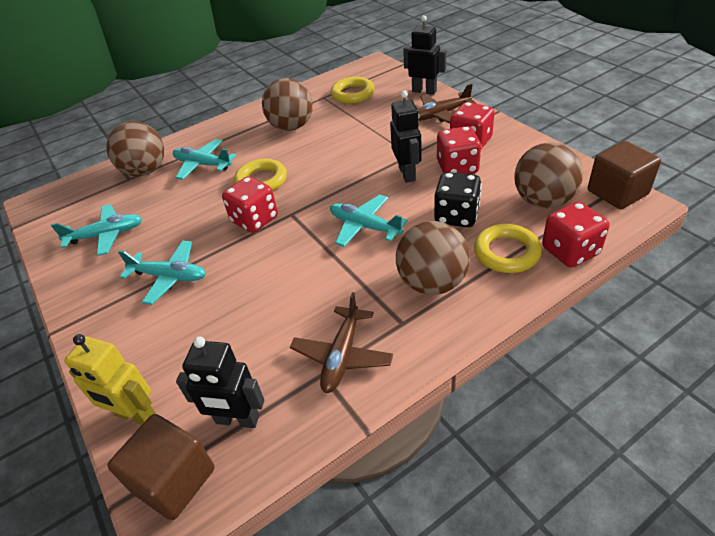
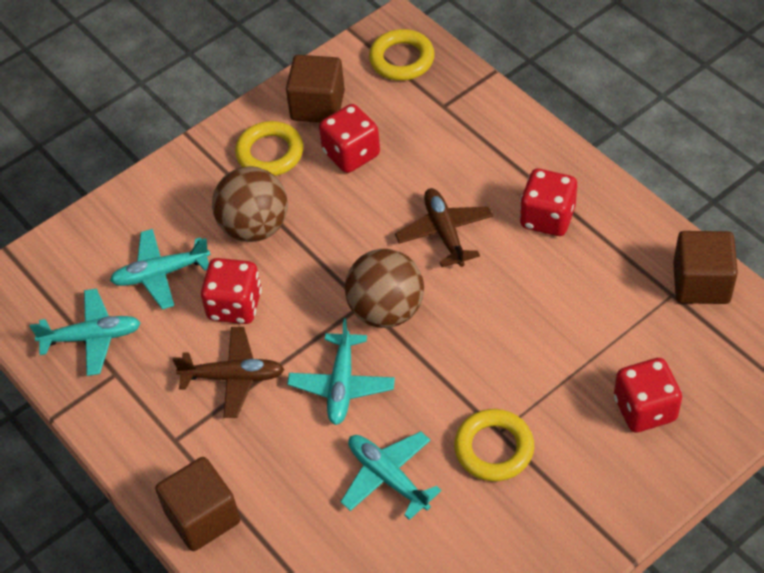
black dice: 1 -> 0
black robot: 3 -> 0
brown ball: 4 -> 2
brown cube: 2 -> 3
yellow robot: 1 -> 0

